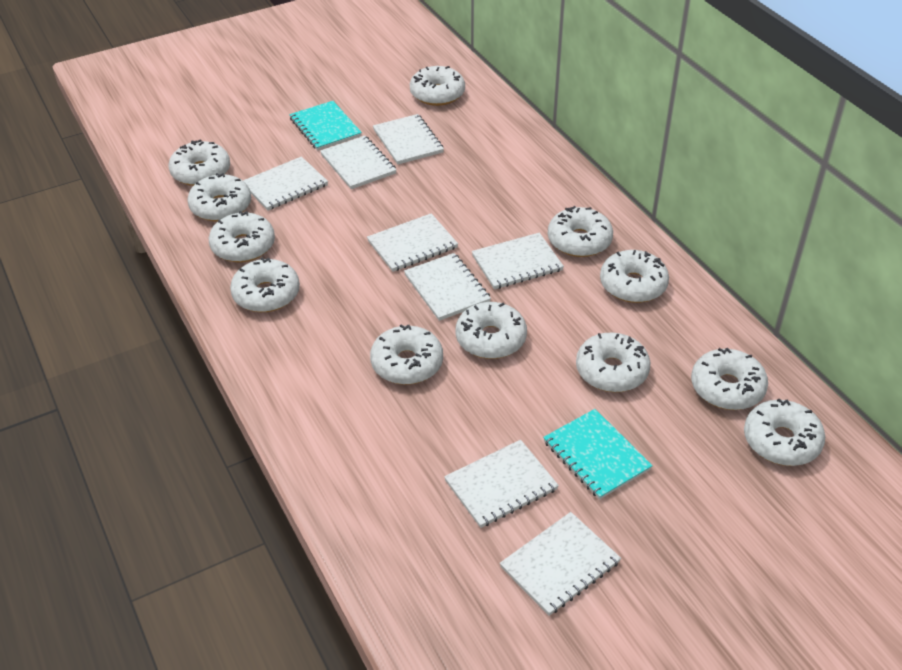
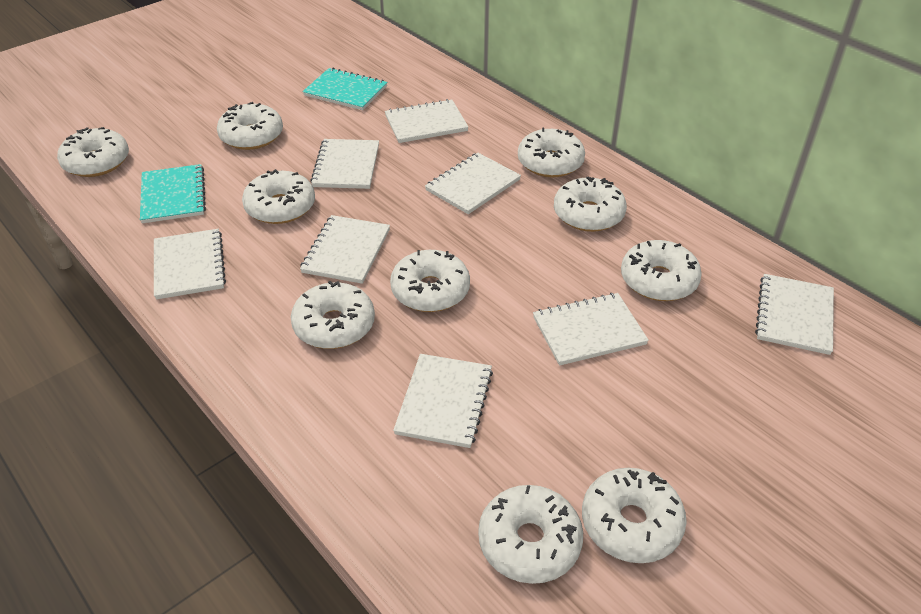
white donut: 12 -> 10

